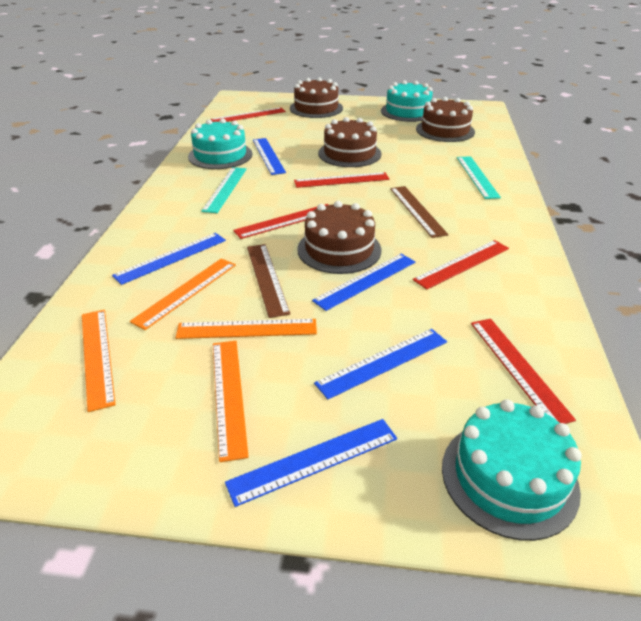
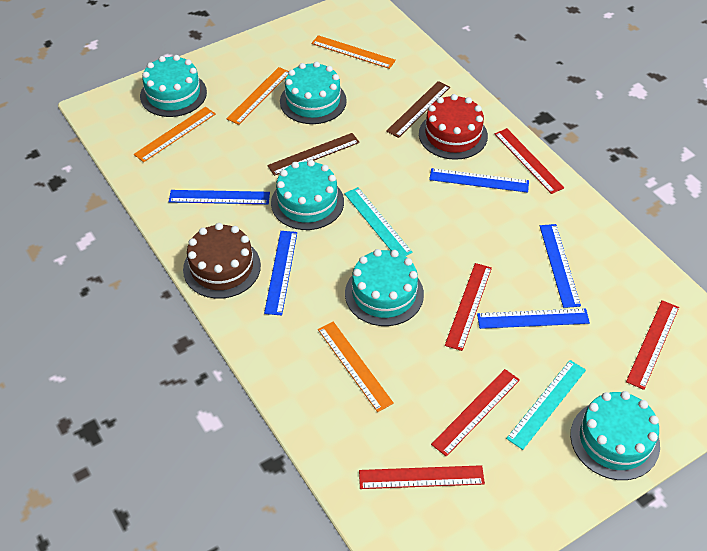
brown cake: 4 -> 1
red cake: 0 -> 1
turquoise cake: 3 -> 5

